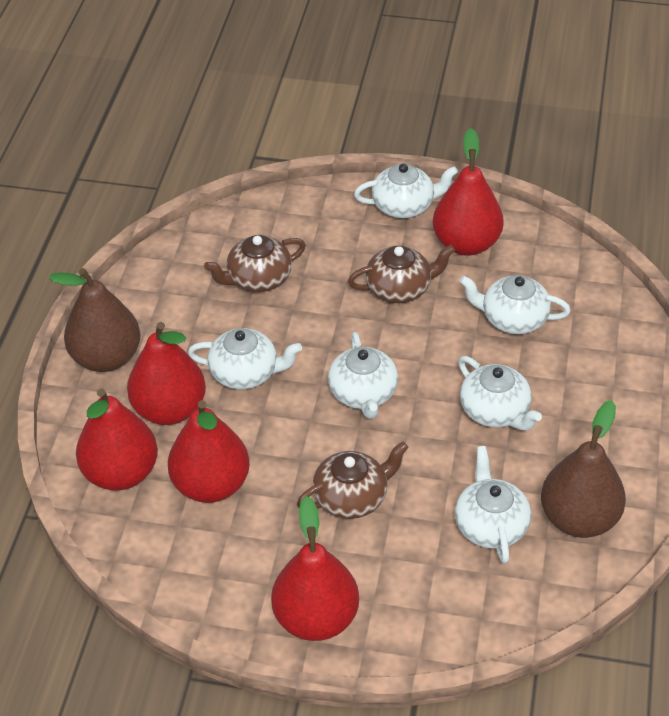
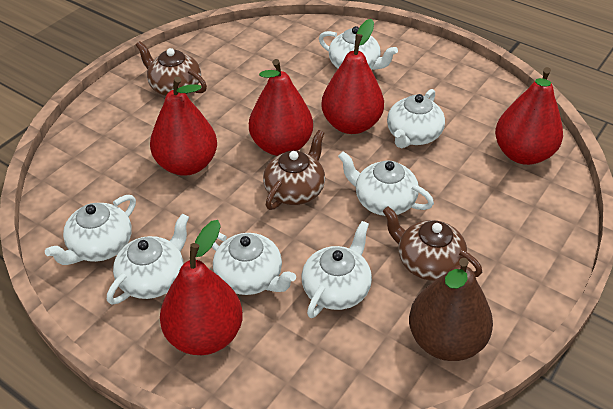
brown pear: 2 -> 1
white teapot: 6 -> 7

